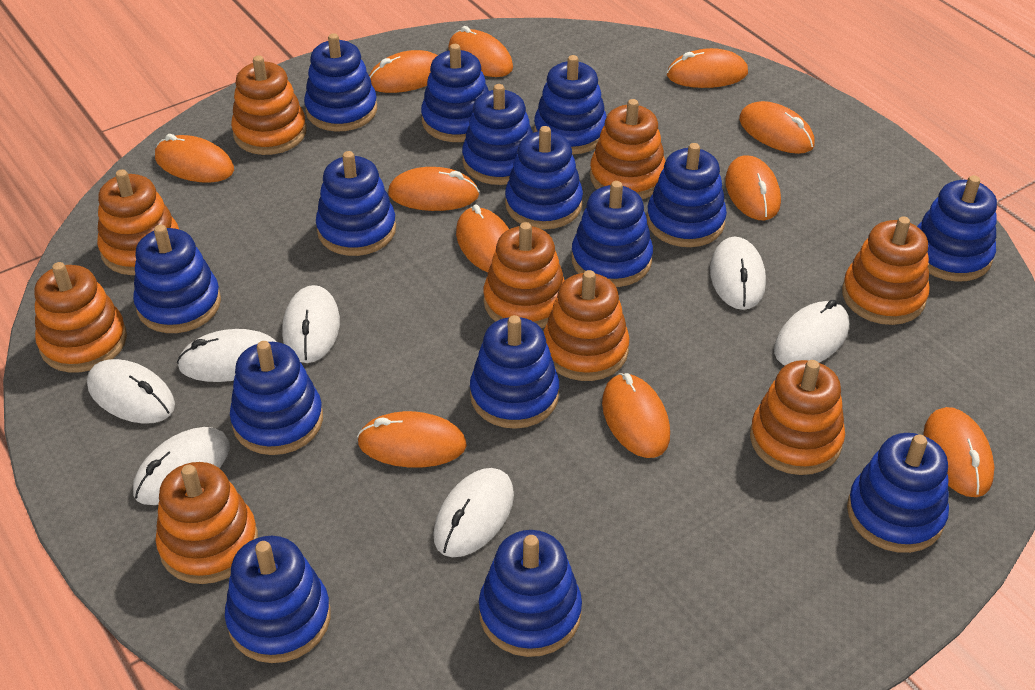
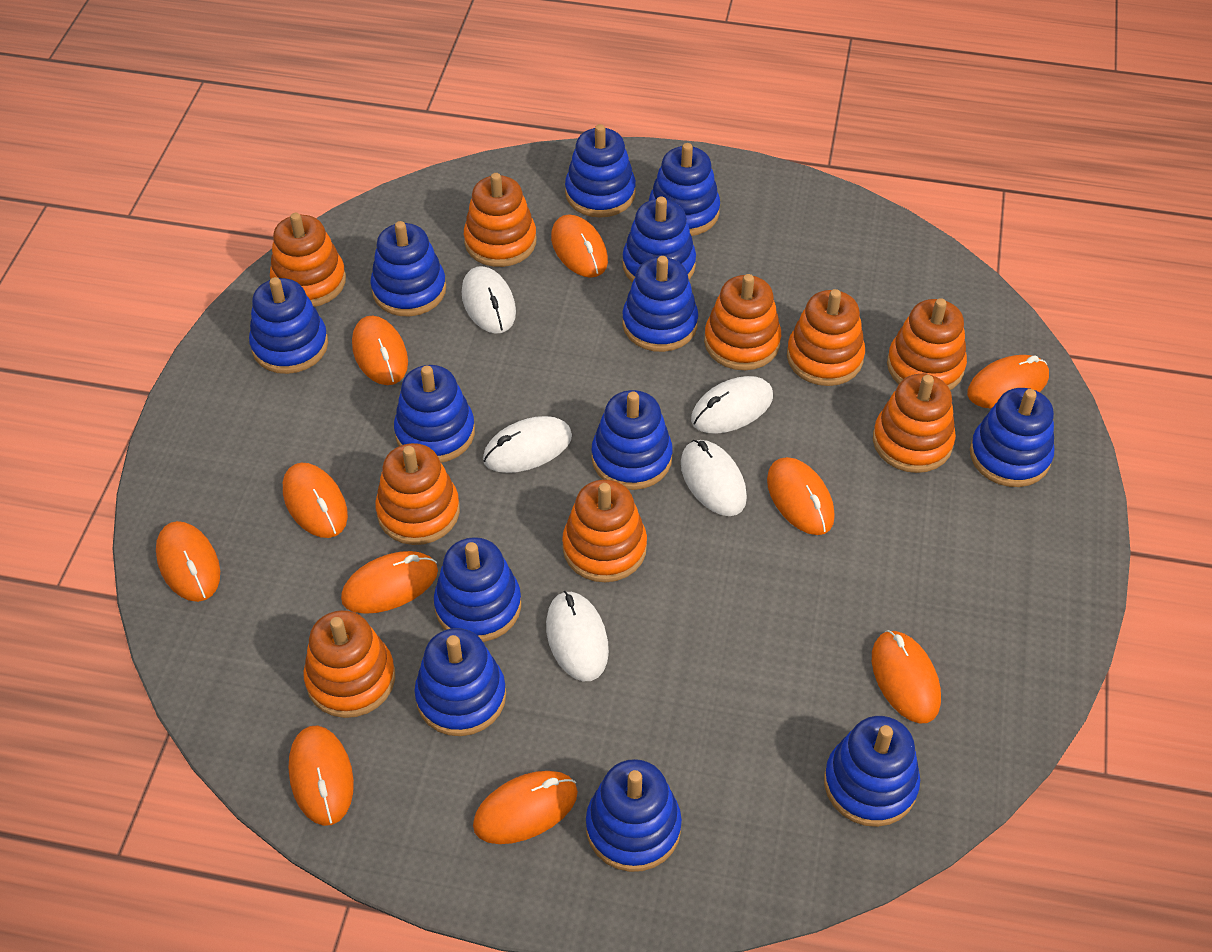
blue stacking toy: 15 -> 13
orange mouse: 11 -> 10
white mouse: 7 -> 5

